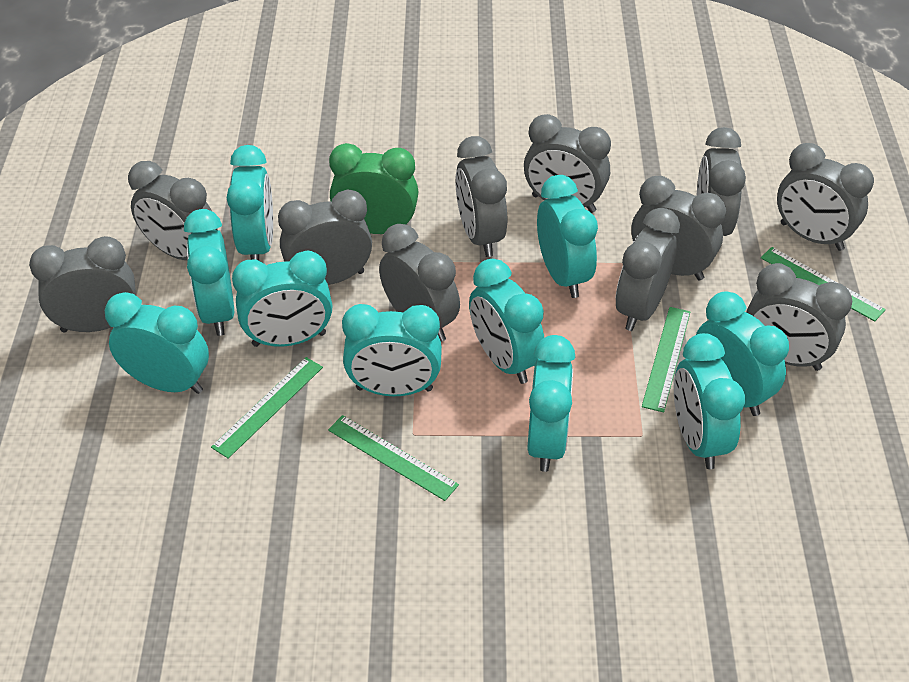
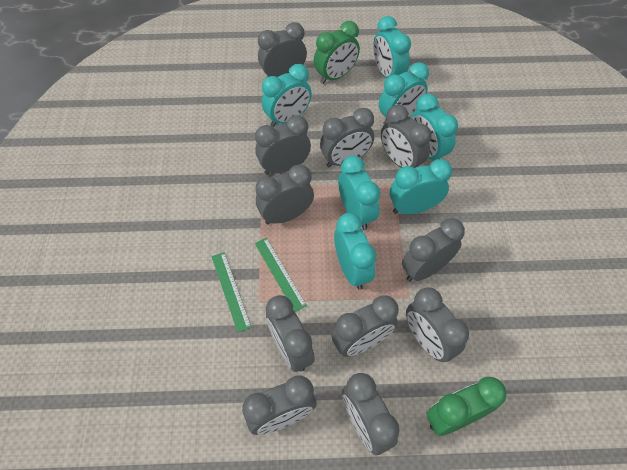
green clock: 1 -> 2
green ruler: 4 -> 2
turquoise clock: 10 -> 7

